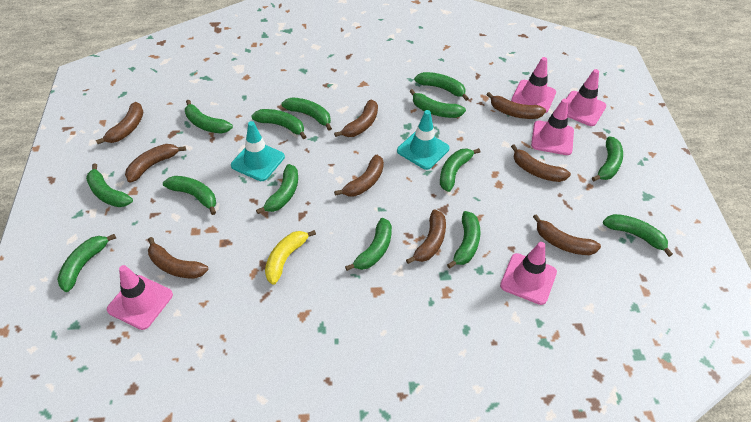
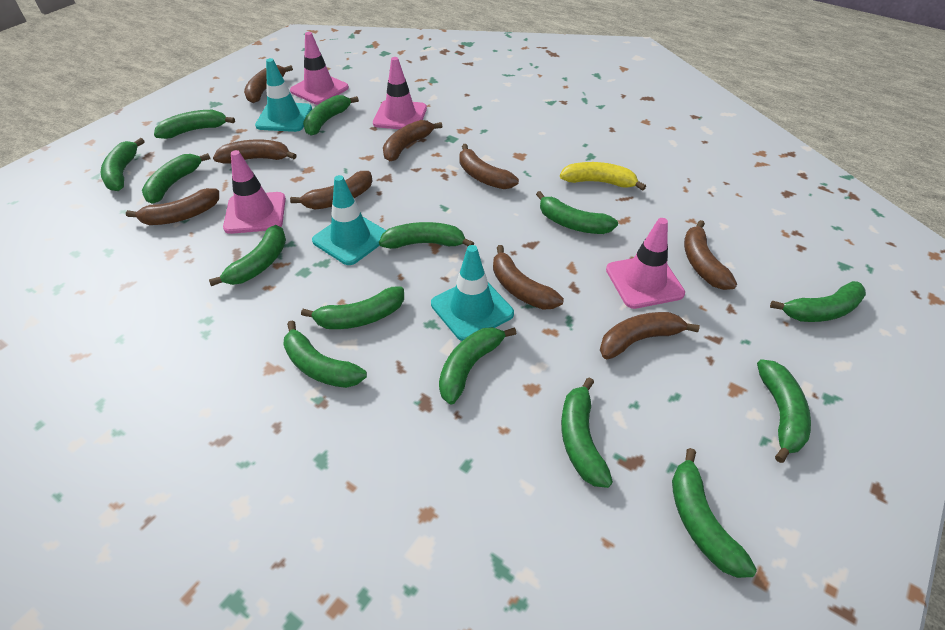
pink traffic cone: 5 -> 4
turquoise traffic cone: 2 -> 3

